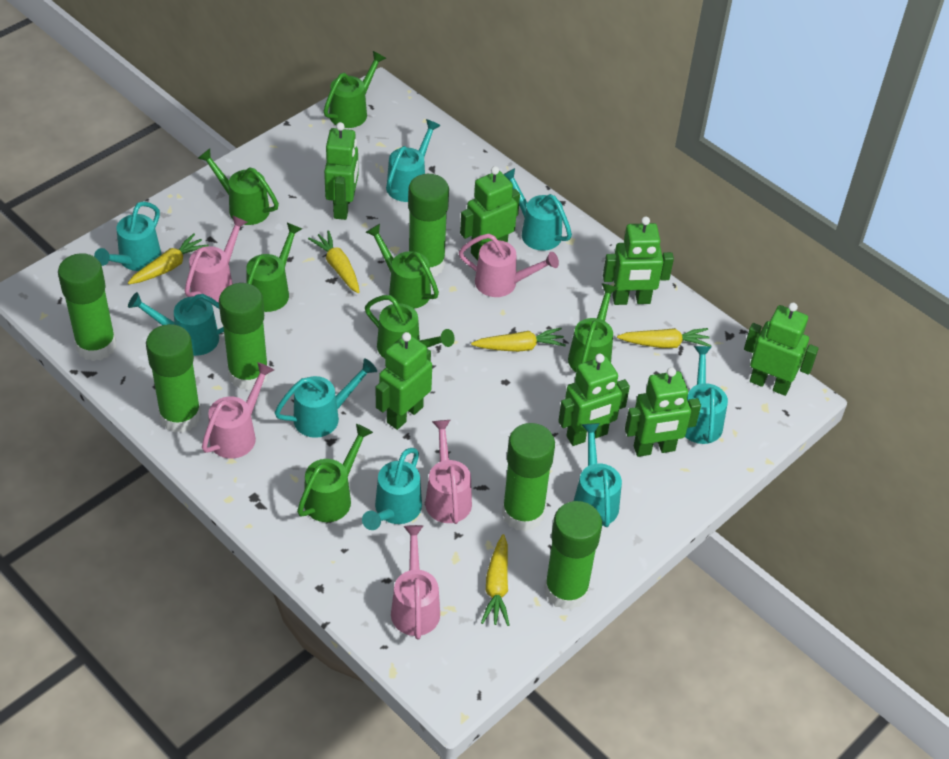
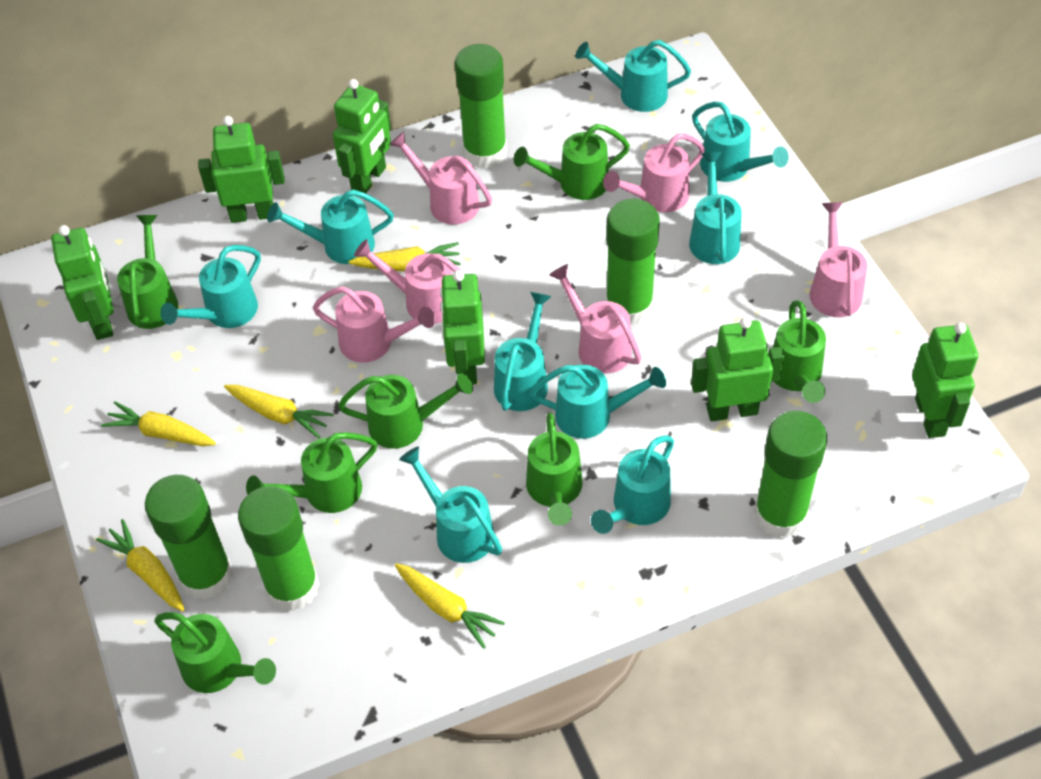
green glue stick: 6 -> 5
green robot: 7 -> 6
pink watering can: 5 -> 6
turquoise watering can: 8 -> 9

